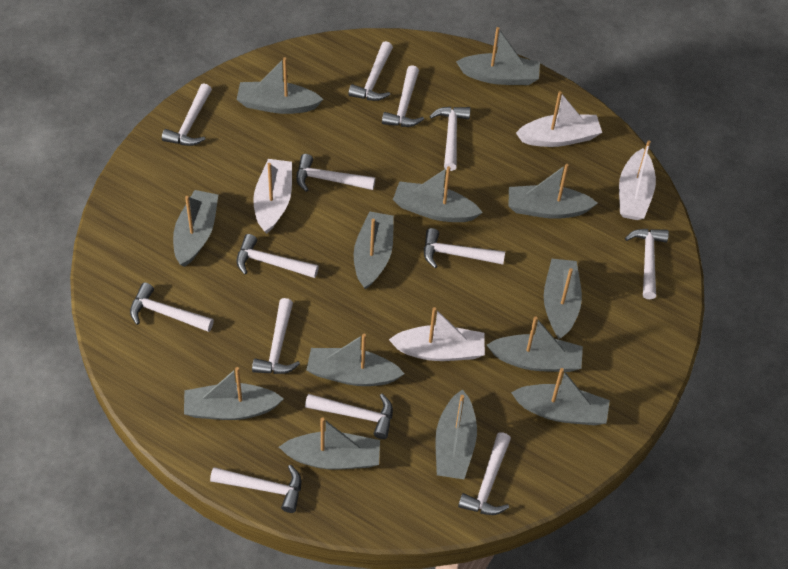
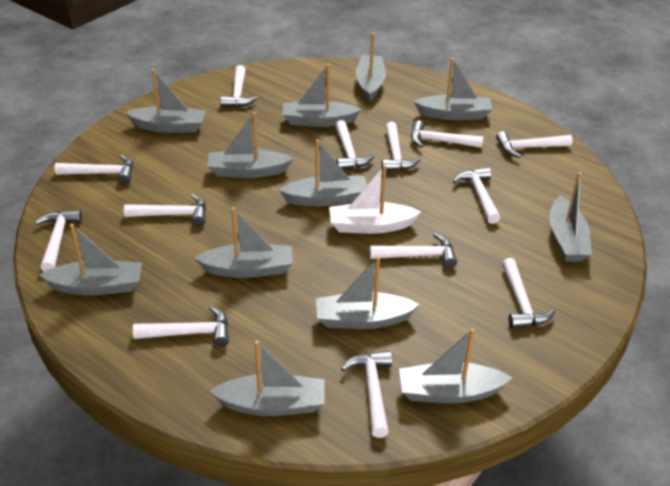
grey boat: 13 -> 12
white boat: 4 -> 1

